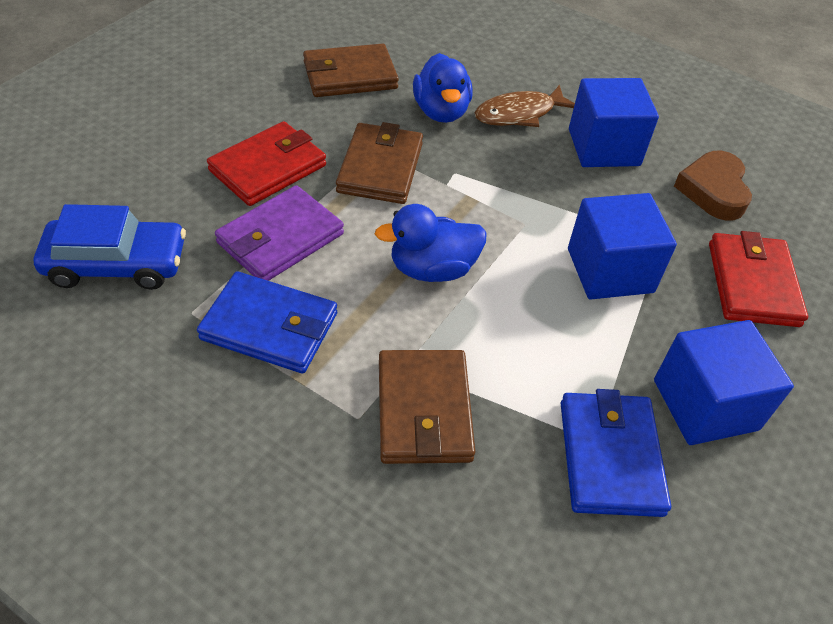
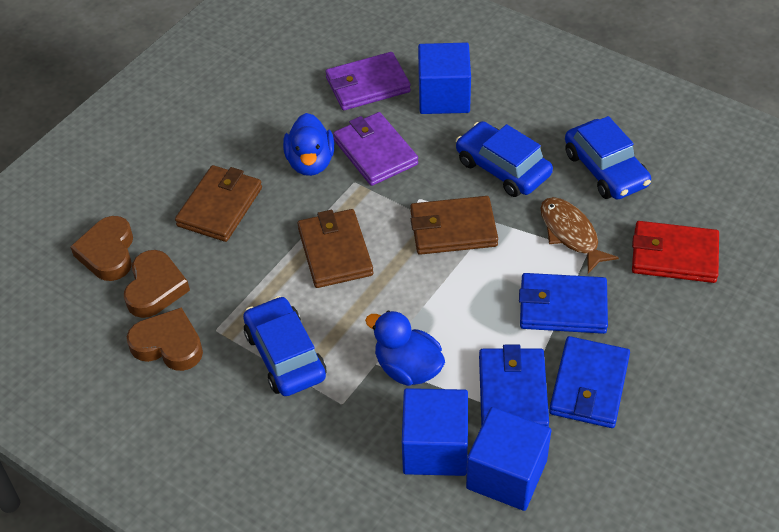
blue car: 1 -> 3
blue wallet: 2 -> 3
brown heart: 1 -> 3
purple wallet: 1 -> 2
red wallet: 2 -> 1

